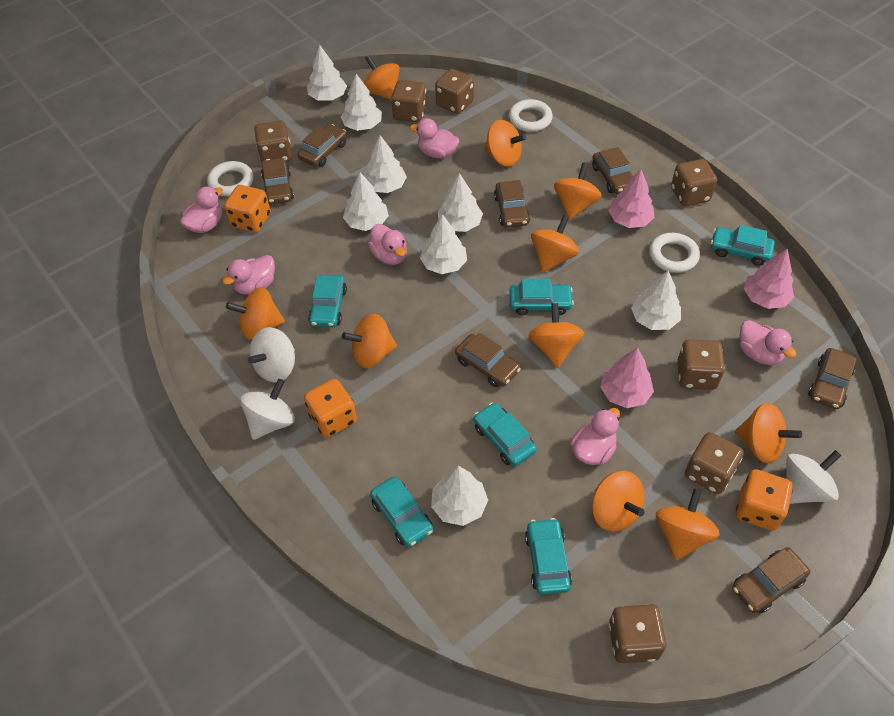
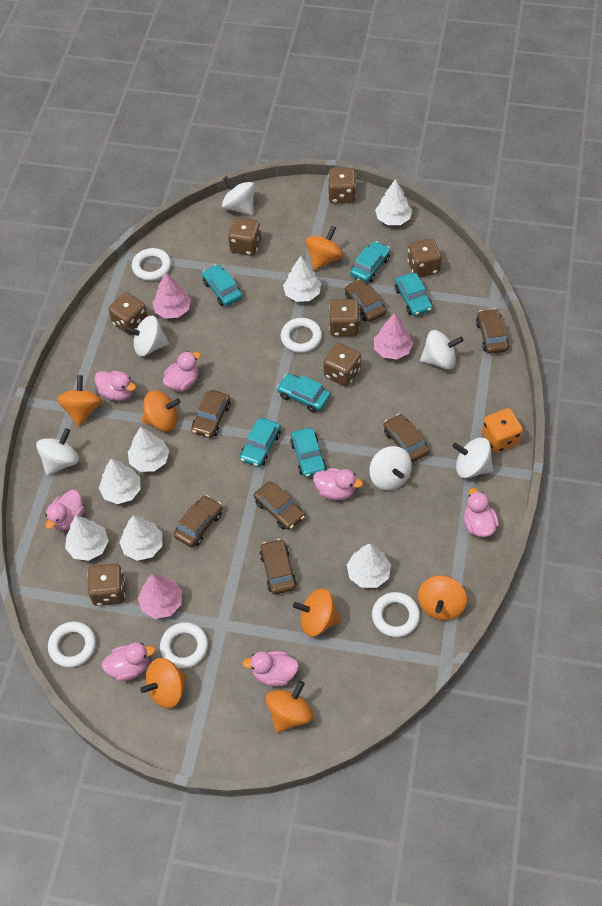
orange dice: 3 -> 1
orange spinning top: 10 -> 7
pink duck: 6 -> 7
white ring: 3 -> 5
white spinning top: 3 -> 6
white tree: 8 -> 7

